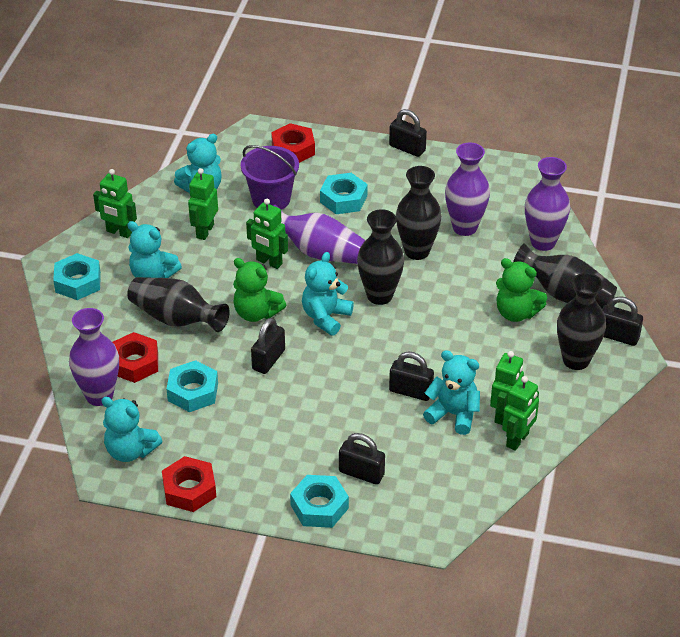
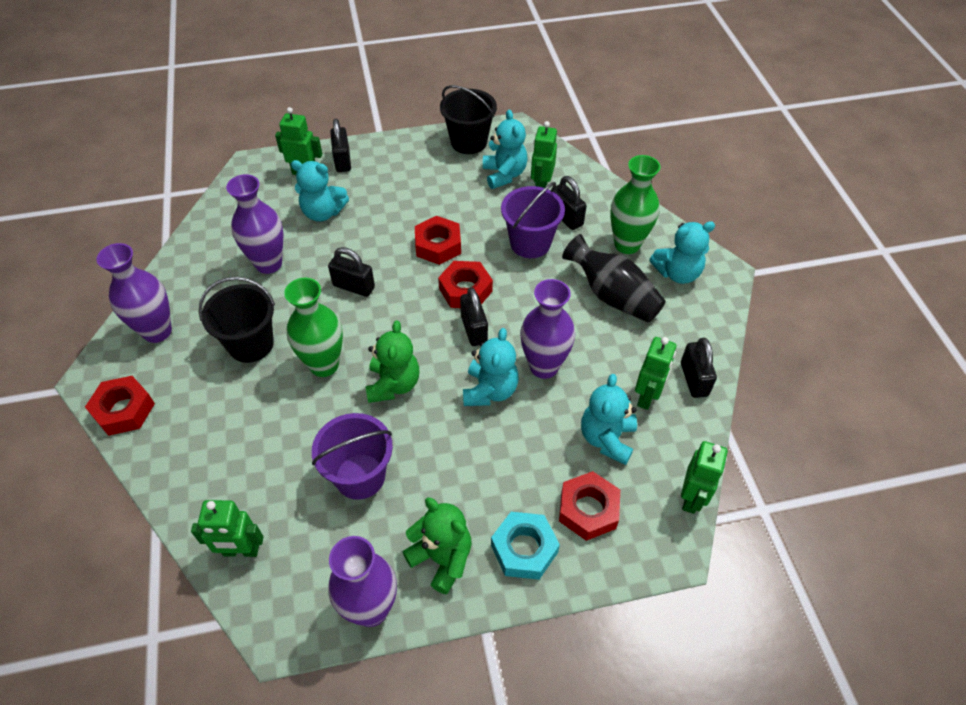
black bucket: 0 -> 2
black vase: 5 -> 1
green vase: 0 -> 2
purple bucket: 1 -> 2
red nut: 3 -> 4
turquoise nut: 4 -> 1

